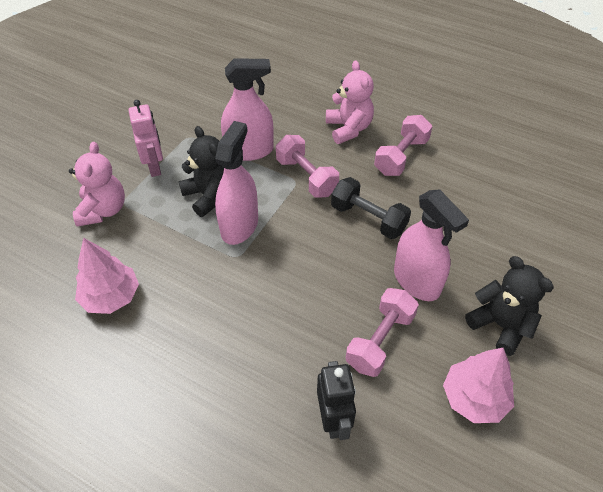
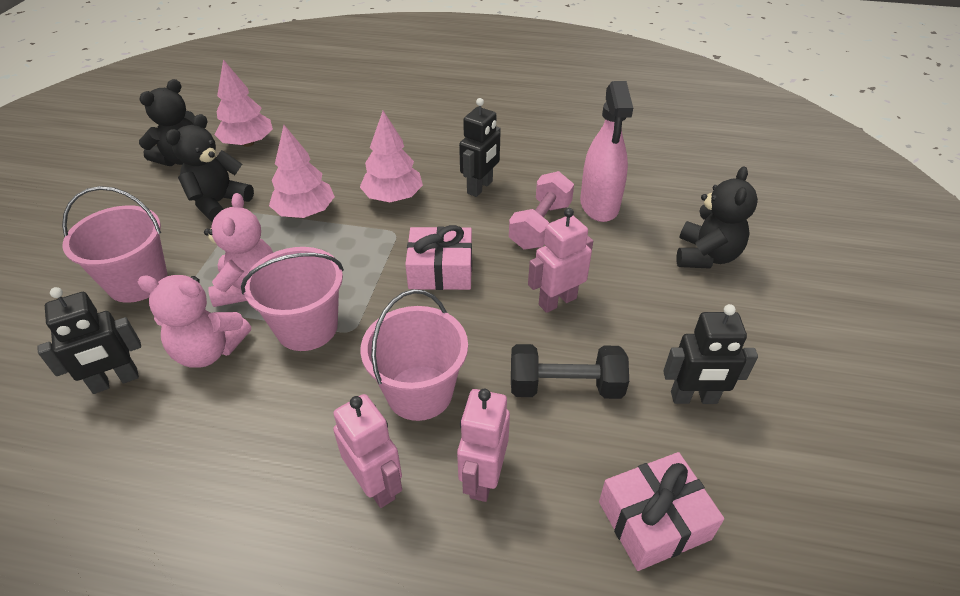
black robot: 1 -> 3
black teddy bear: 2 -> 3
pink bucket: 0 -> 3
pink dumbbell: 3 -> 1
pink gift: 0 -> 2
pink robot: 1 -> 3
pink spray bottle: 3 -> 1
pink tree: 2 -> 3

